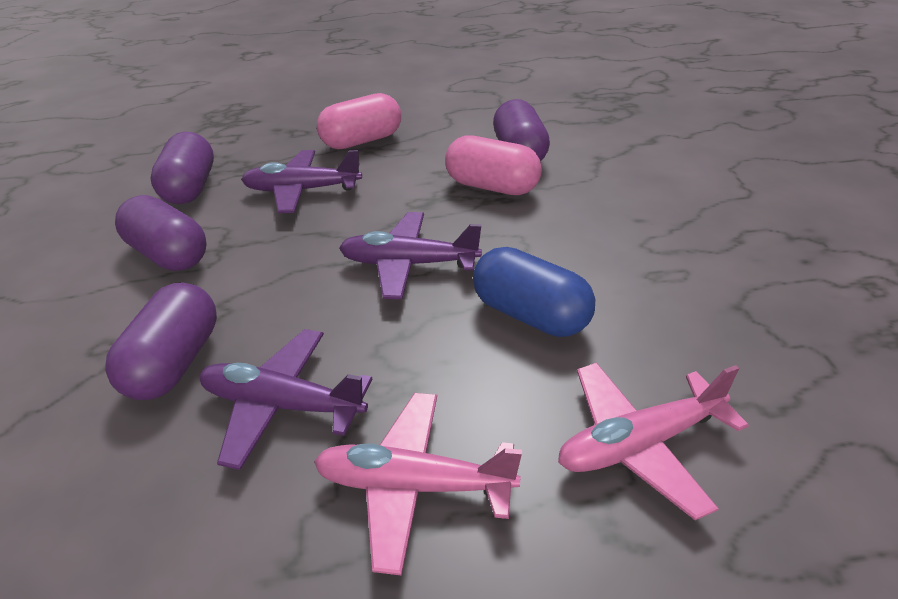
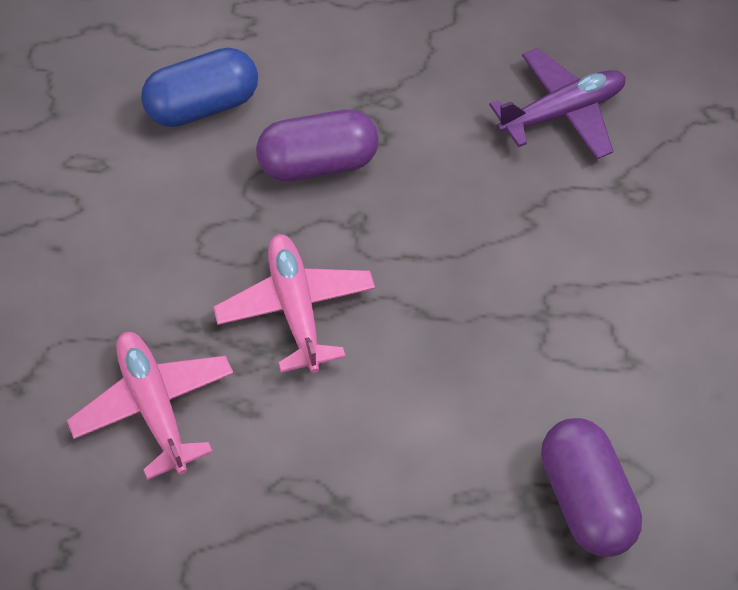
pink capsule: 2 -> 0
purple capsule: 4 -> 2
purple plane: 3 -> 1

